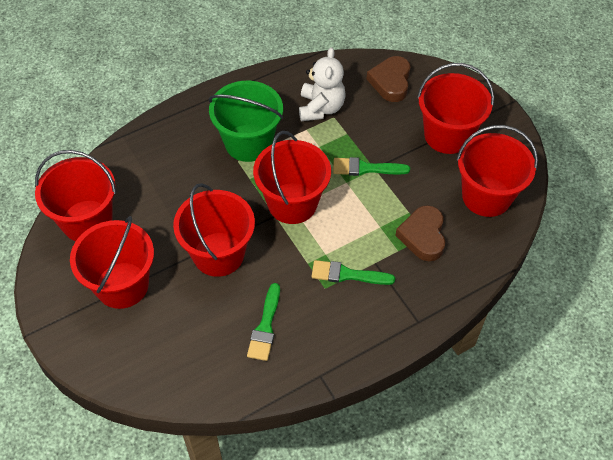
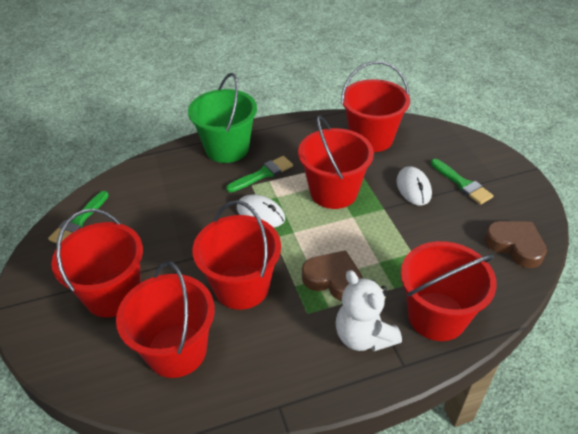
white mouse: 0 -> 2

